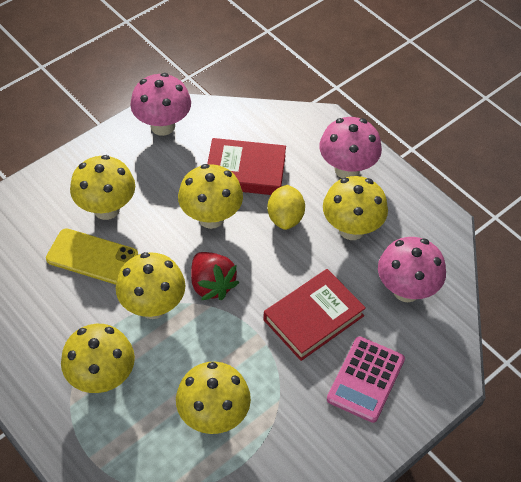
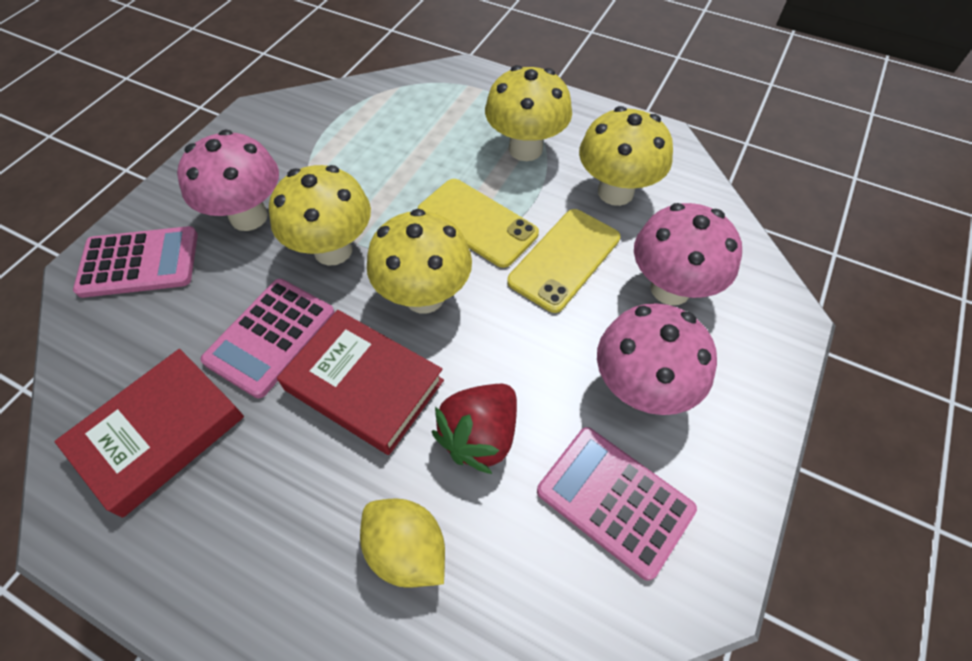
pink calculator: 1 -> 3
yellow mushroom: 6 -> 4
yellow phone: 1 -> 2

